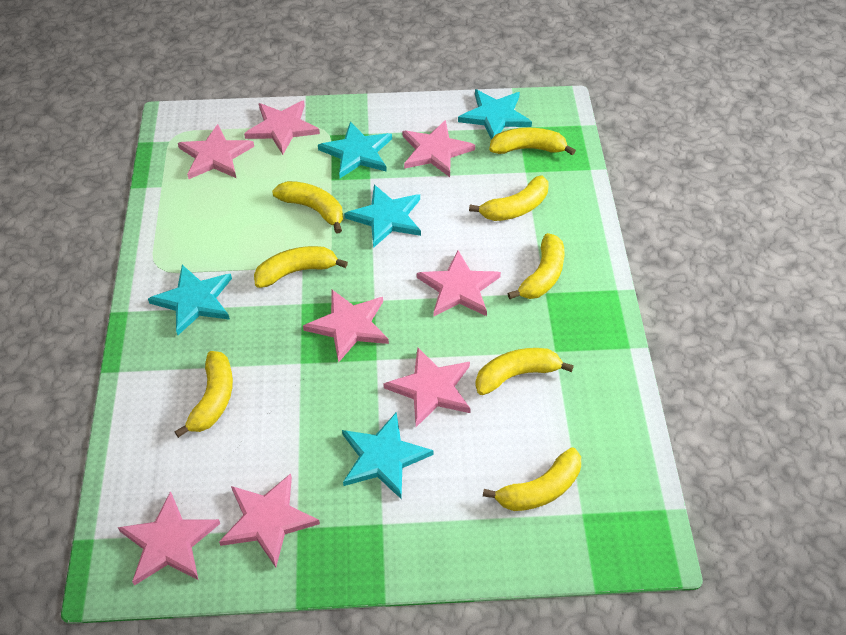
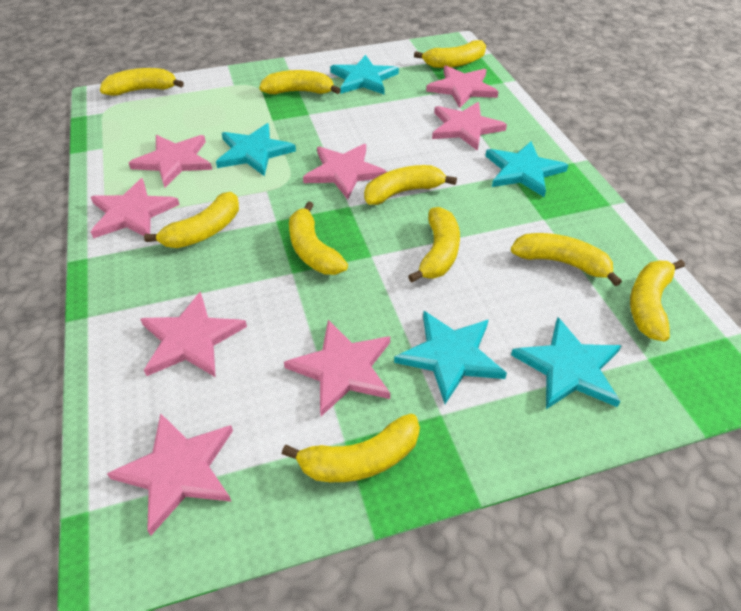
yellow banana: 8 -> 10

